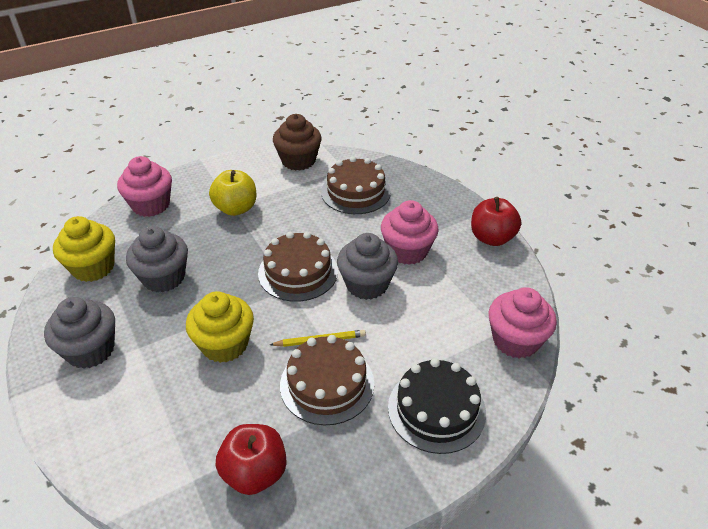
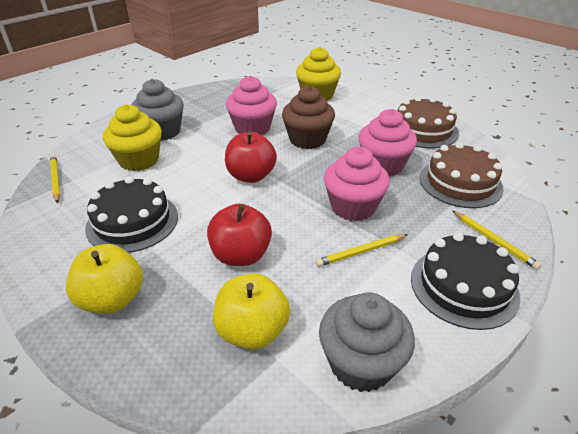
black cake: 1 -> 2
brown cake: 3 -> 2
grey cupcake: 3 -> 2
yellow apple: 1 -> 2
yellow pencil: 1 -> 3

